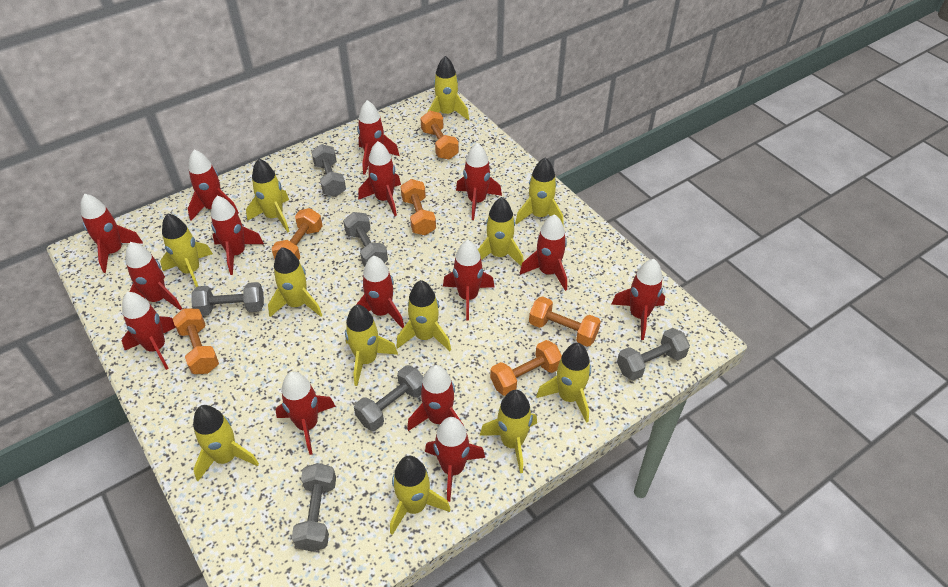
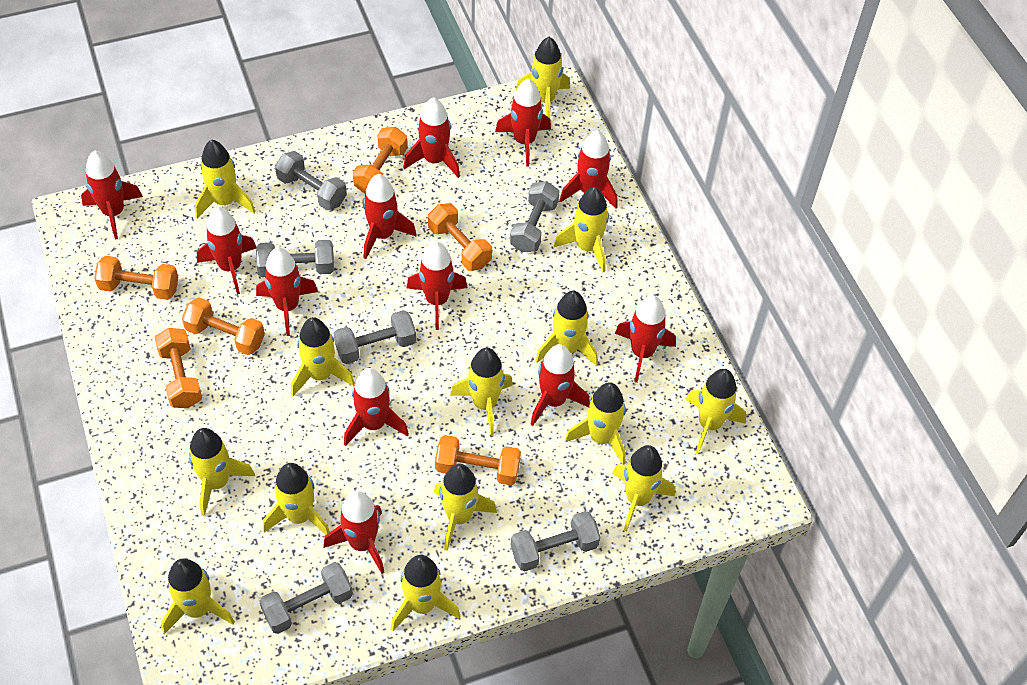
red rocket: 15 -> 12
yellow rocket: 12 -> 14

